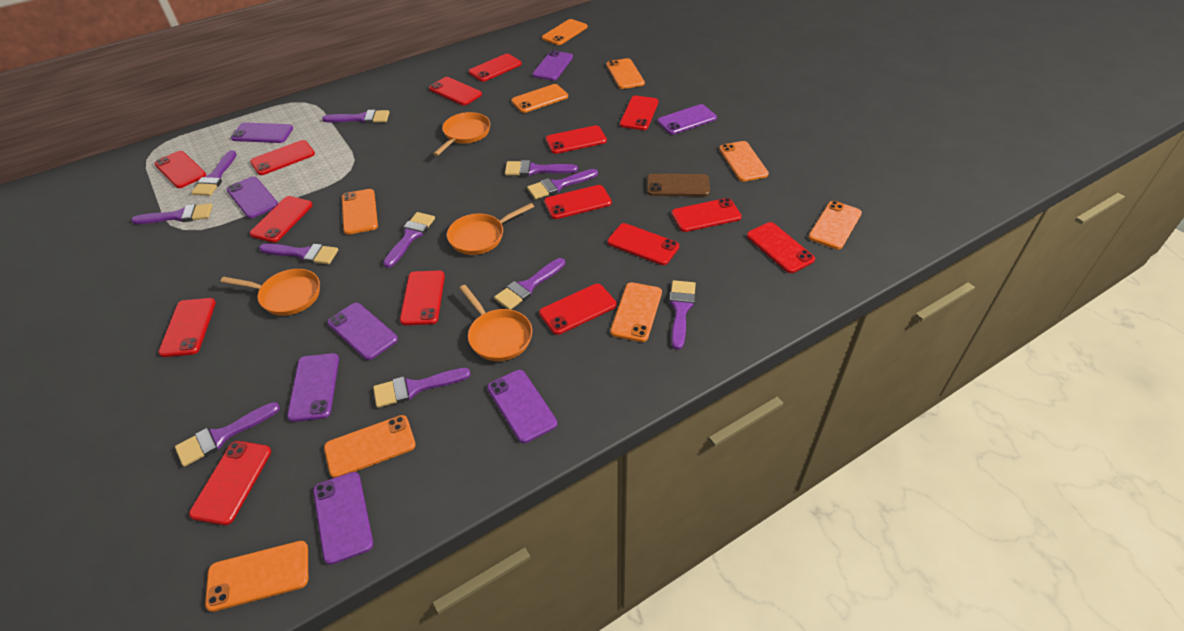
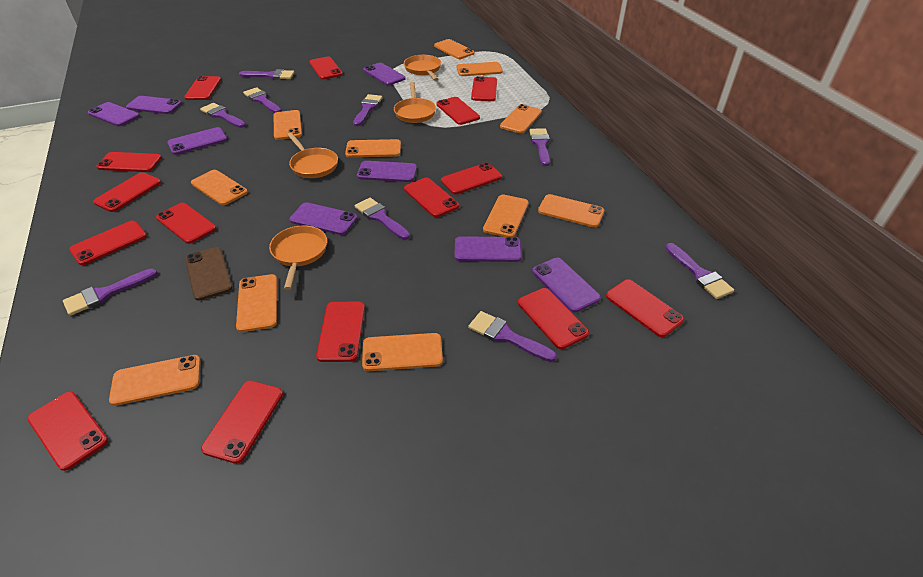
orange phone: 9 -> 11
purple brush: 11 -> 9

